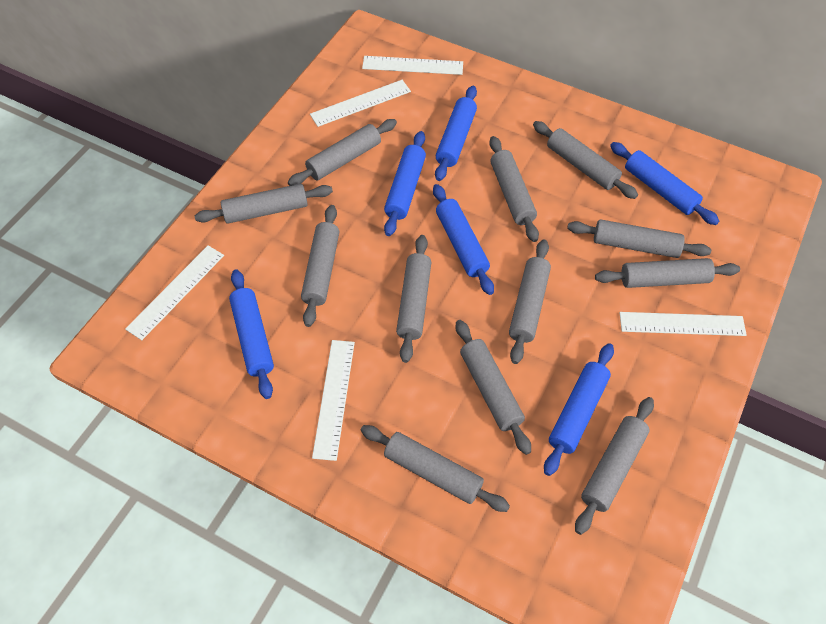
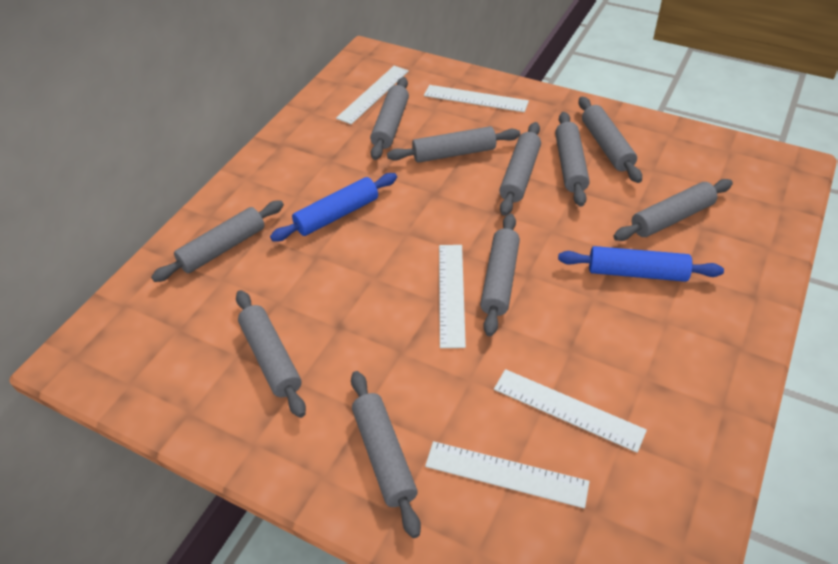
blue rolling pin: 6 -> 2
grey rolling pin: 12 -> 10

